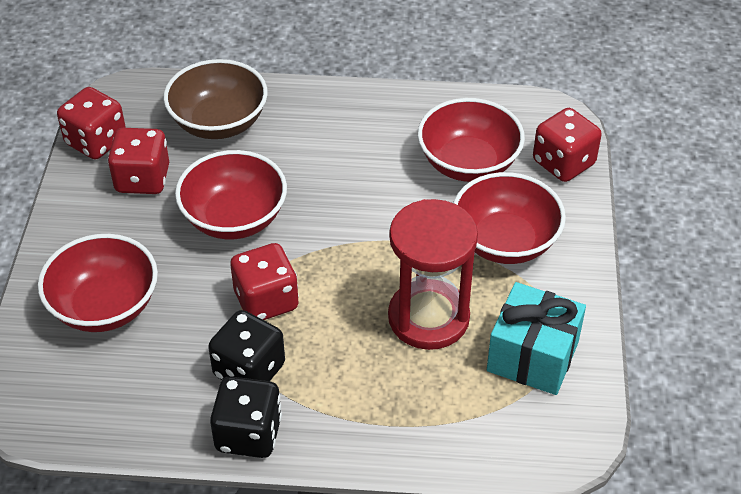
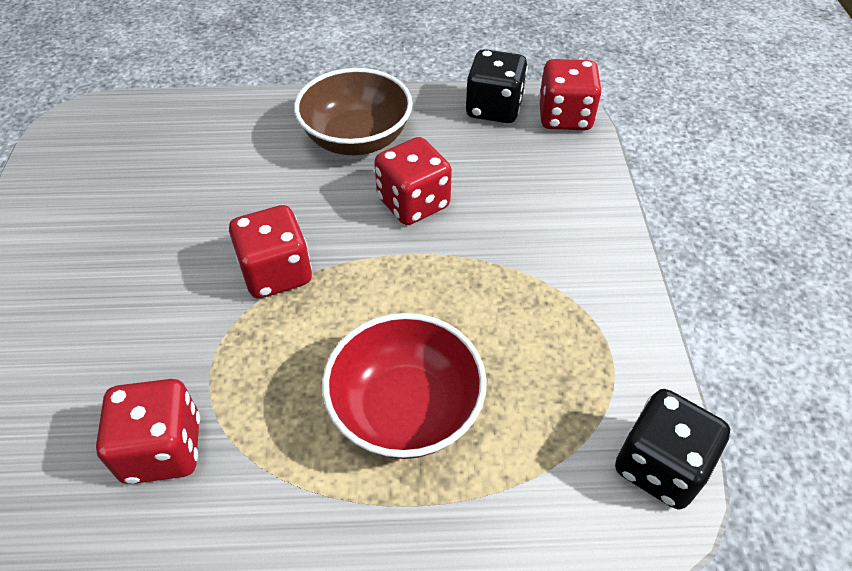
red bowl: 4 -> 1
red hourglass: 1 -> 0
turquoise gift: 1 -> 0

